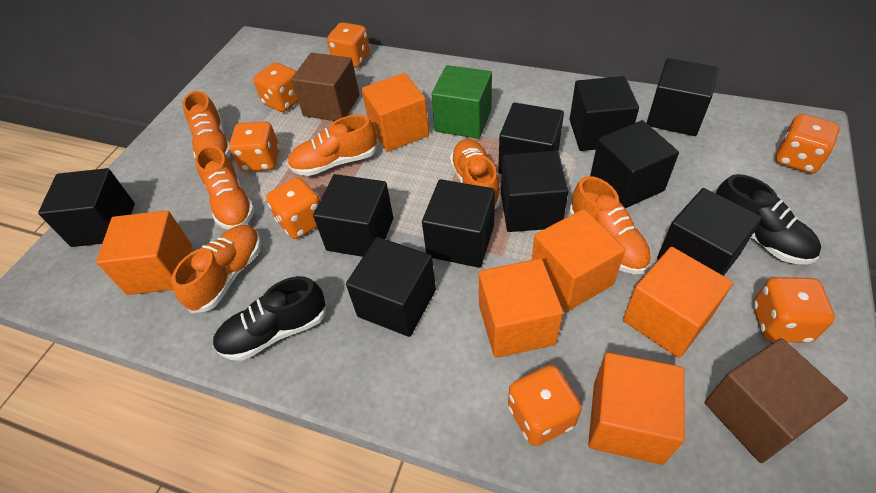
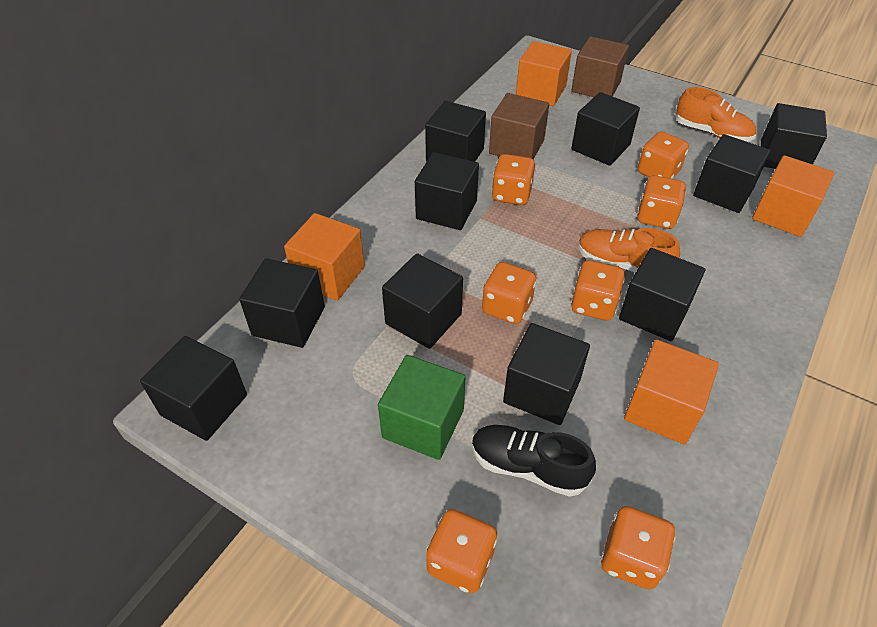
black shoe: 2 -> 1
orange cube: 6 -> 4
orange shoe: 6 -> 2

